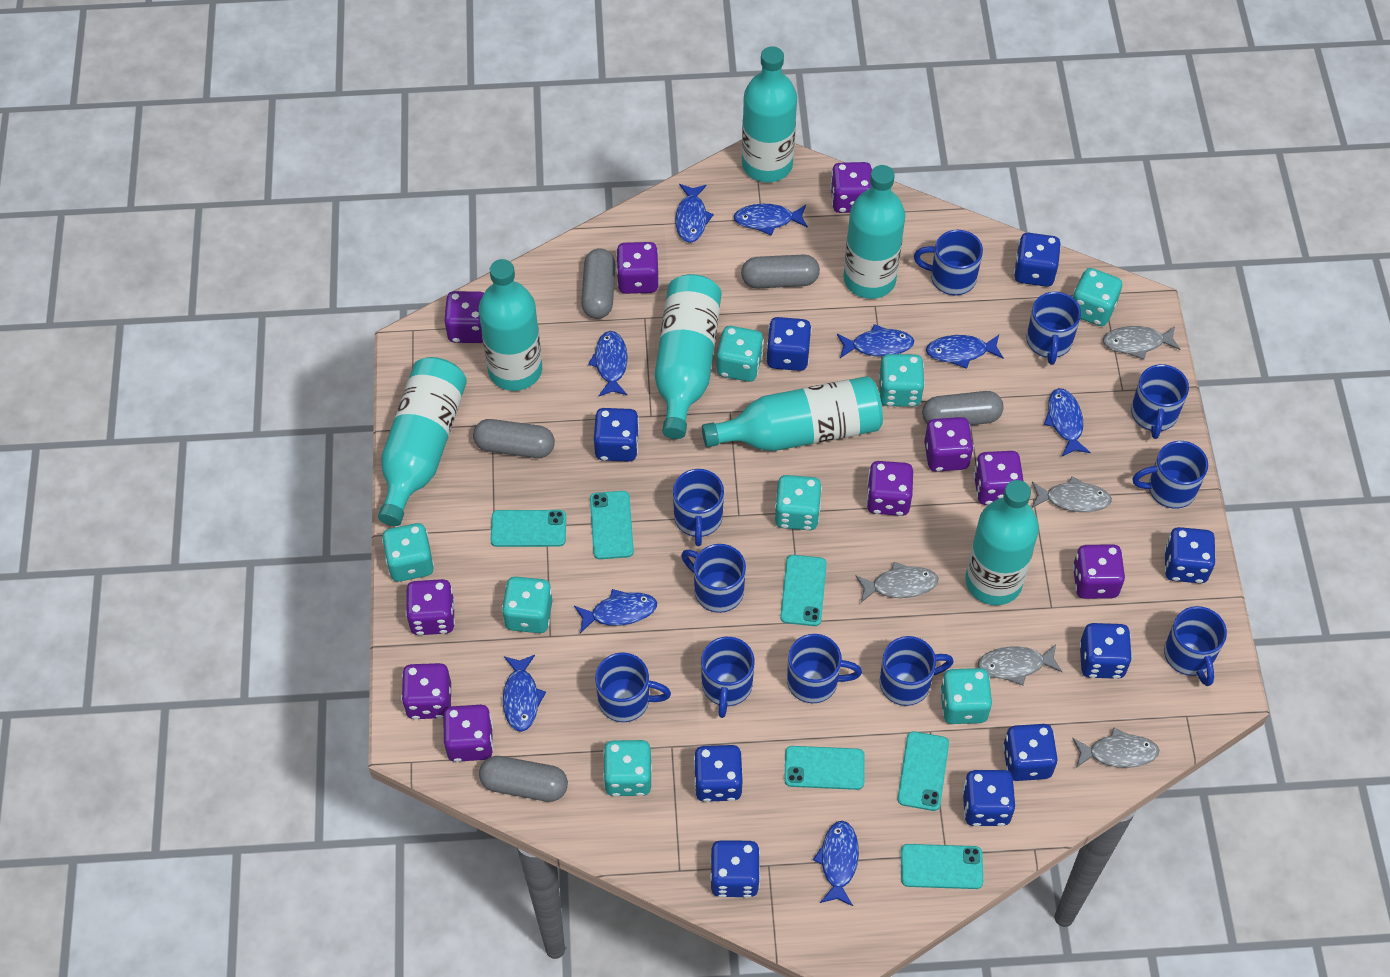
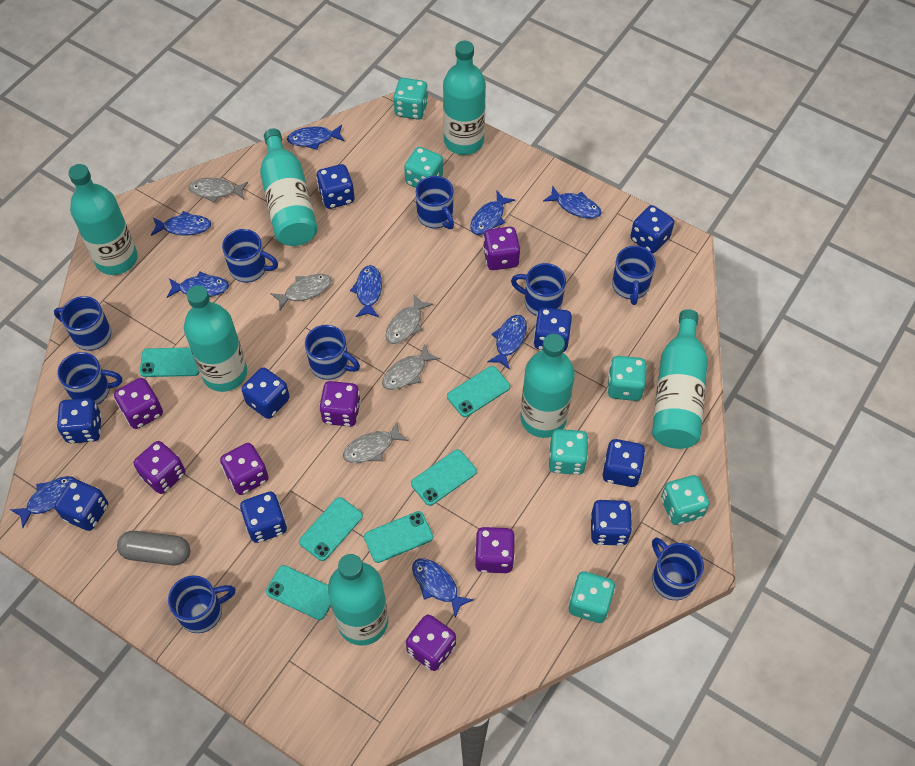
blue mug: 11 -> 9
grey capsule: 5 -> 1
purple dice: 10 -> 7
turquoise dice: 8 -> 6

